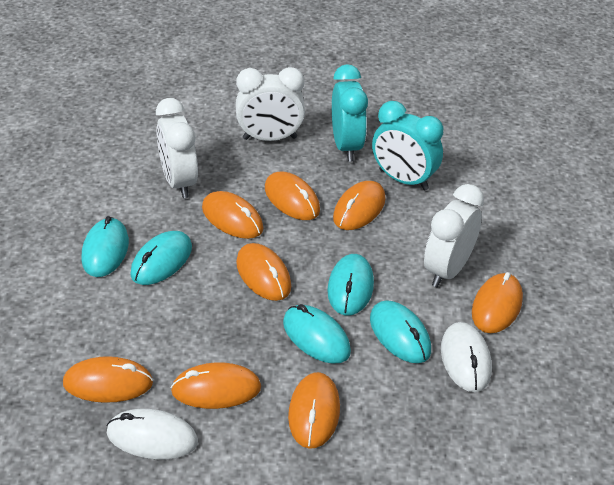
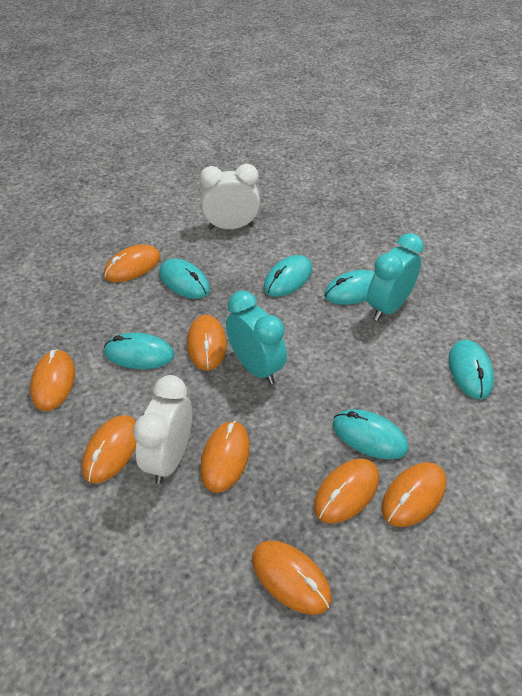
turquoise mouse: 5 -> 6
white clock: 3 -> 2
white mouse: 2 -> 0

